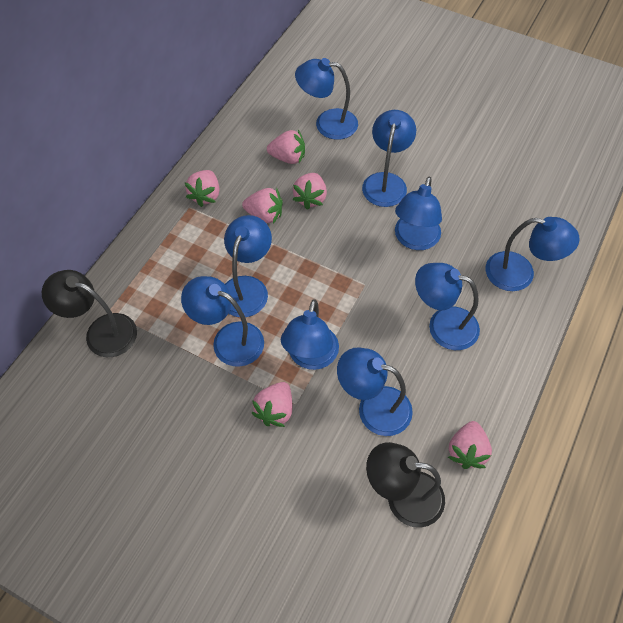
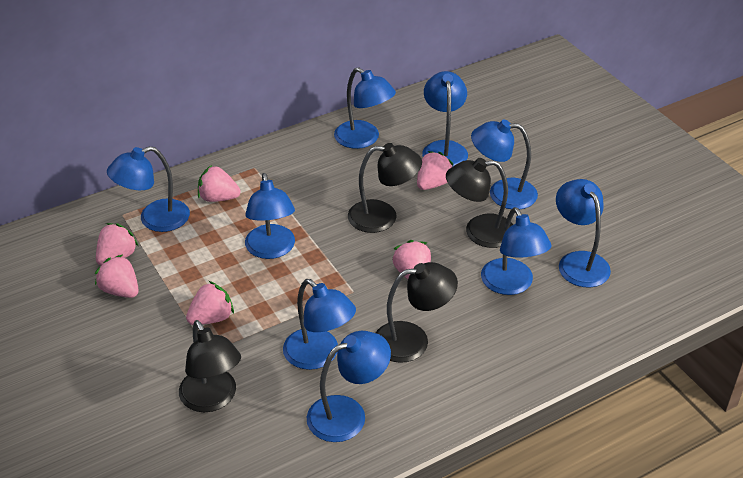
black lamp: 2 -> 4

